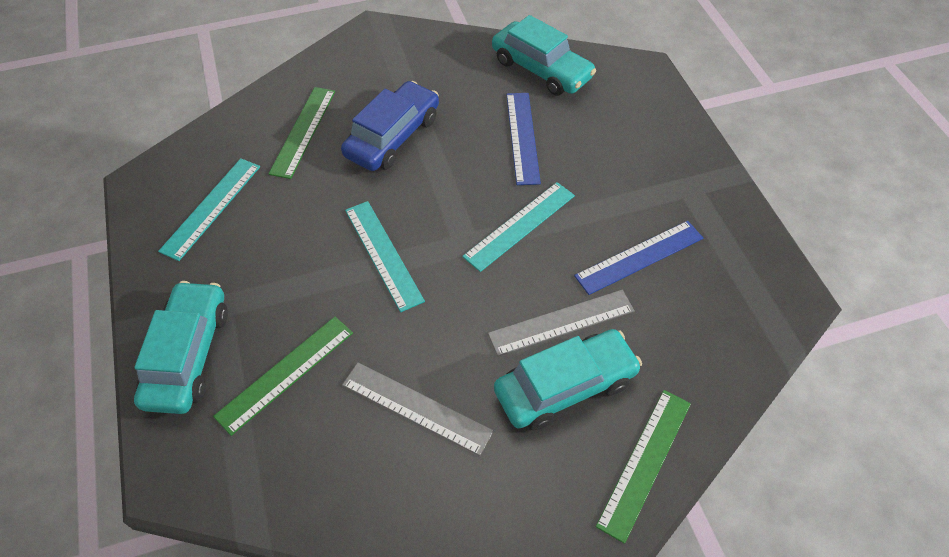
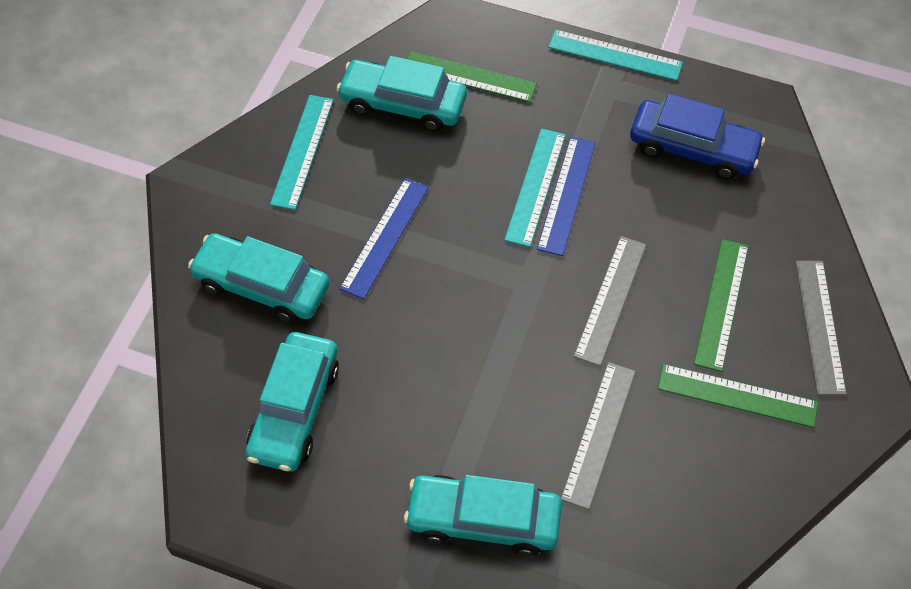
grey ruler: 2 -> 3
turquoise car: 3 -> 4

